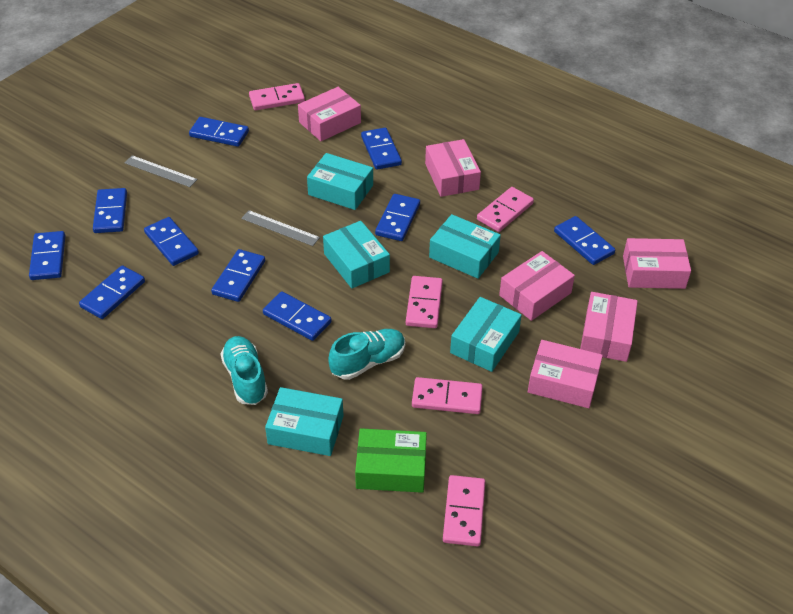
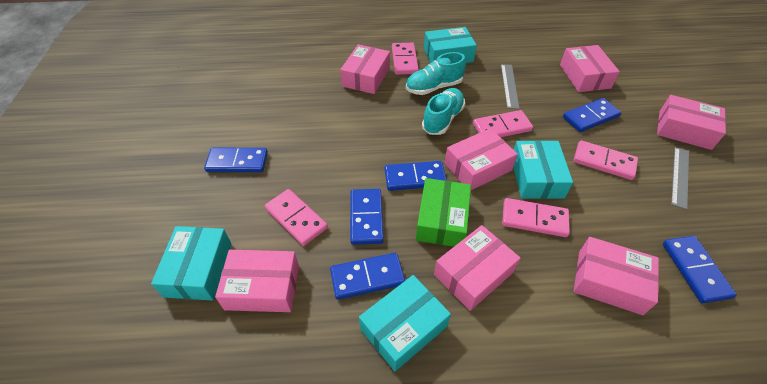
blue domino: 10 -> 6
pink box: 6 -> 7
turquoise box: 5 -> 4

